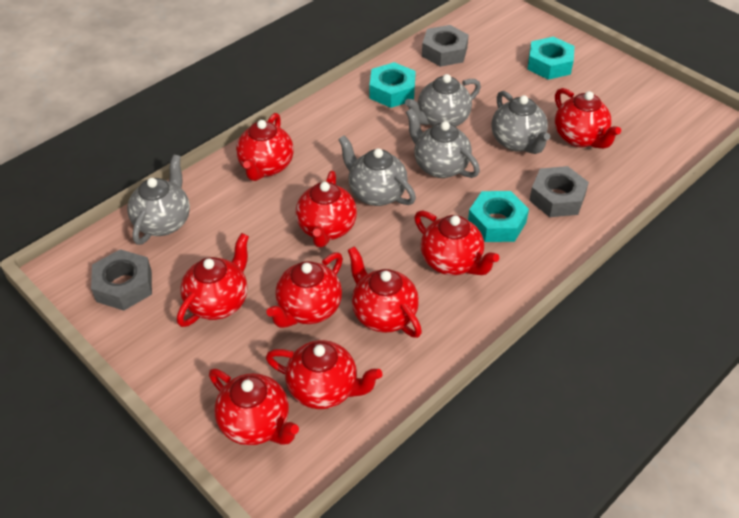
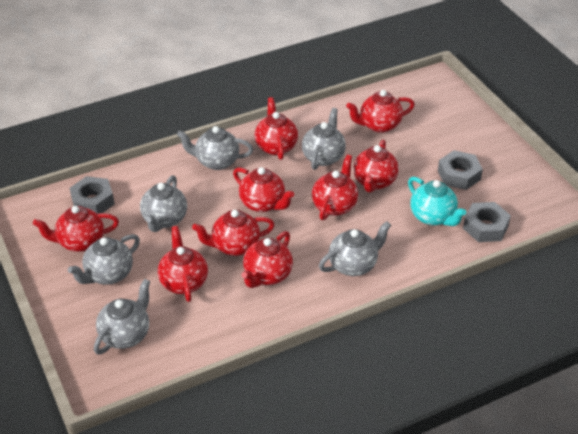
grey teapot: 5 -> 6
turquoise nut: 3 -> 0
turquoise teapot: 0 -> 1

